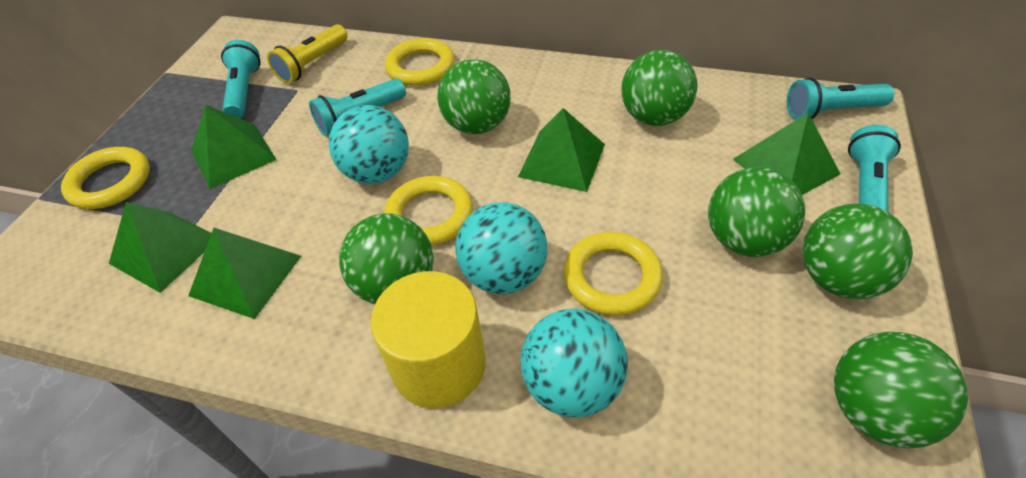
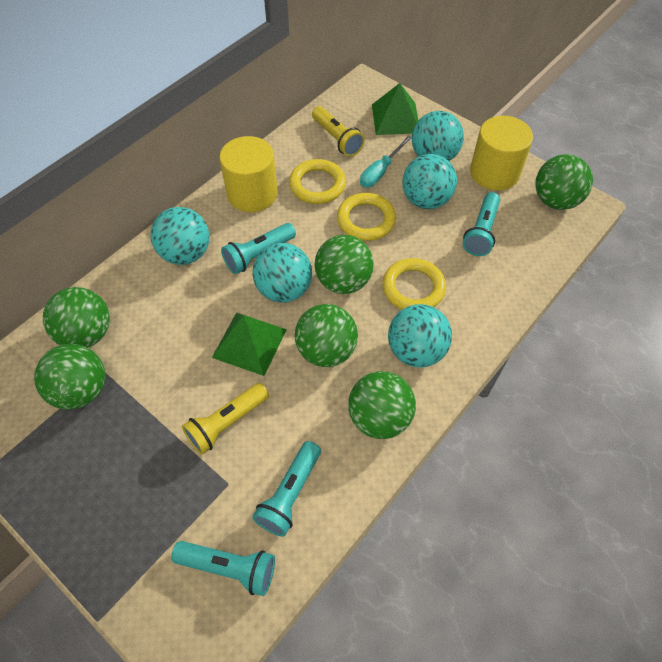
green pyramid: 5 -> 2
turquoise ball: 3 -> 5
turquoise screwdriver: 0 -> 1
yellow cylinder: 1 -> 2
yellow flashlight: 1 -> 2
yellow ring: 4 -> 3

